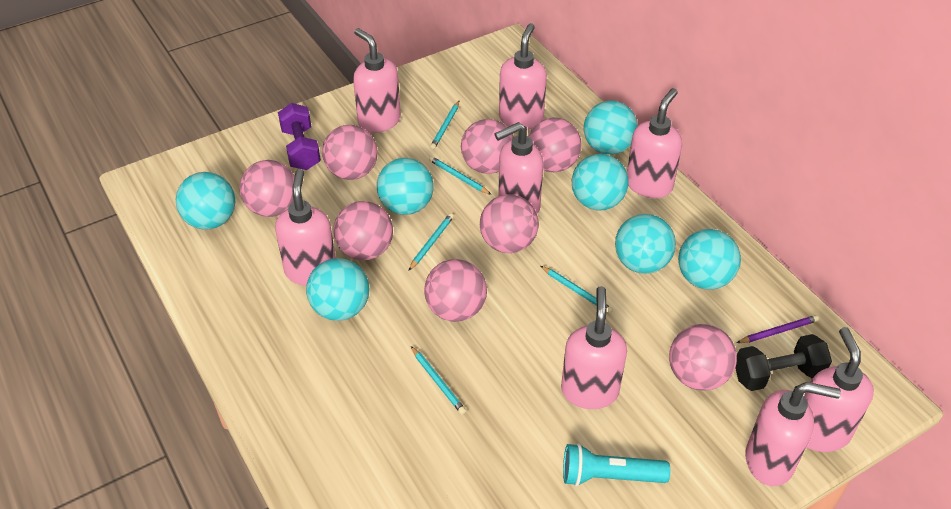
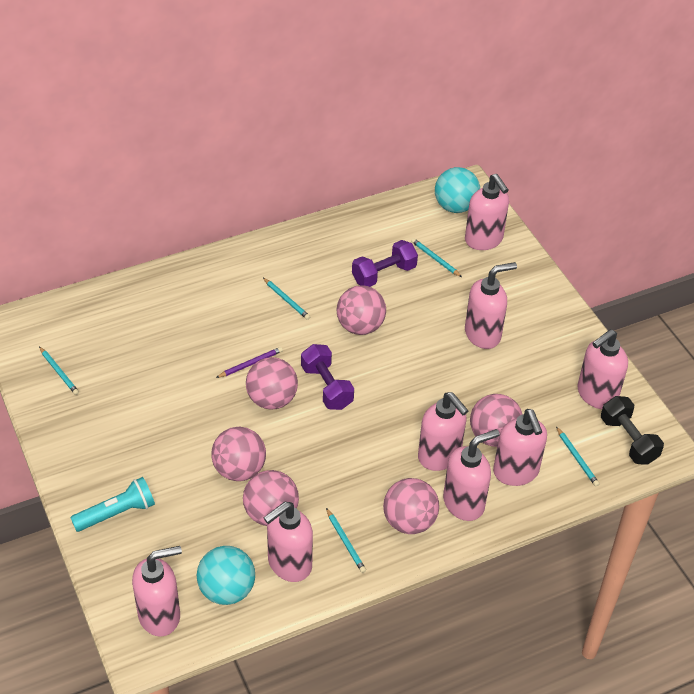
pink ball: 8 -> 6
purple dumbbell: 1 -> 2
turquoise ball: 7 -> 2

